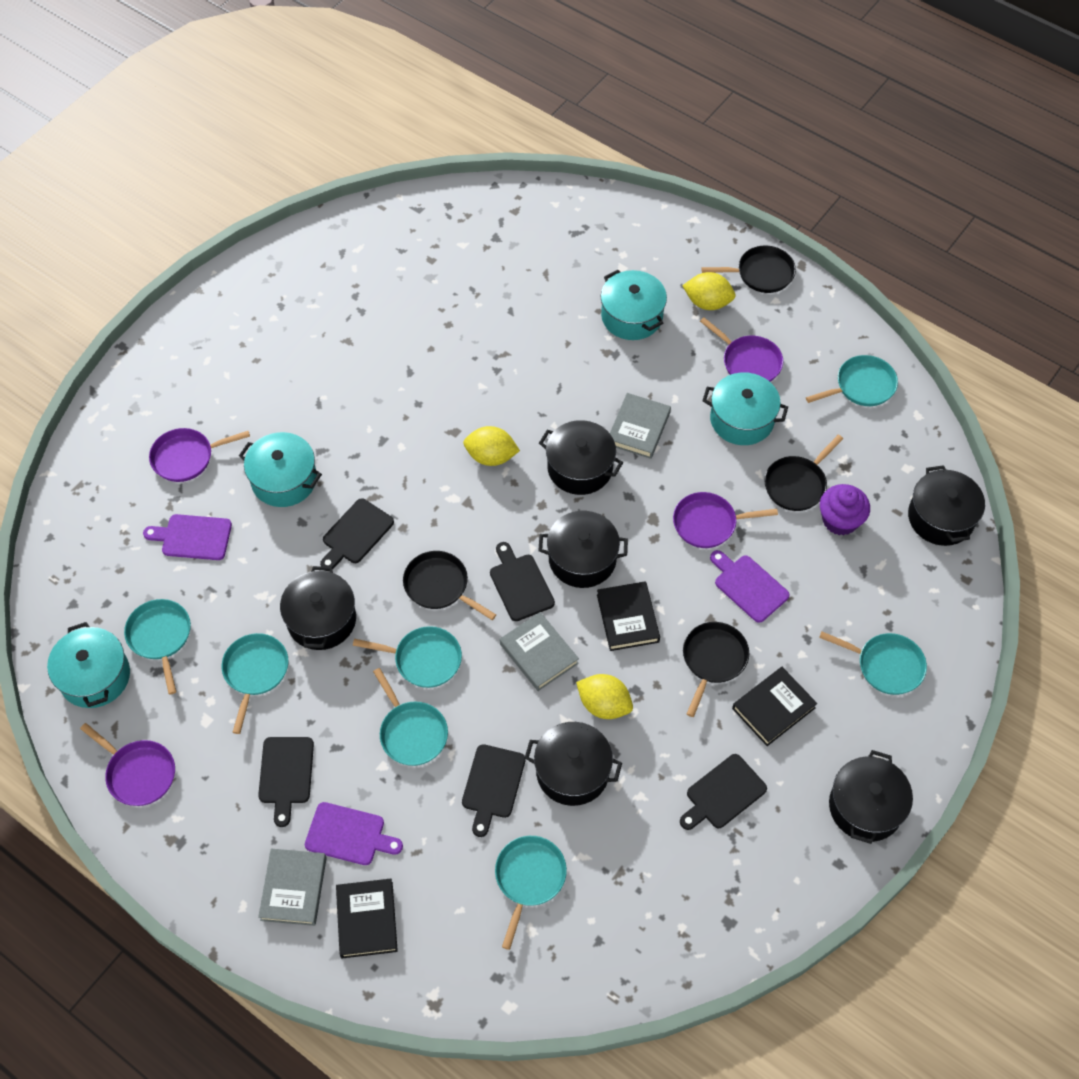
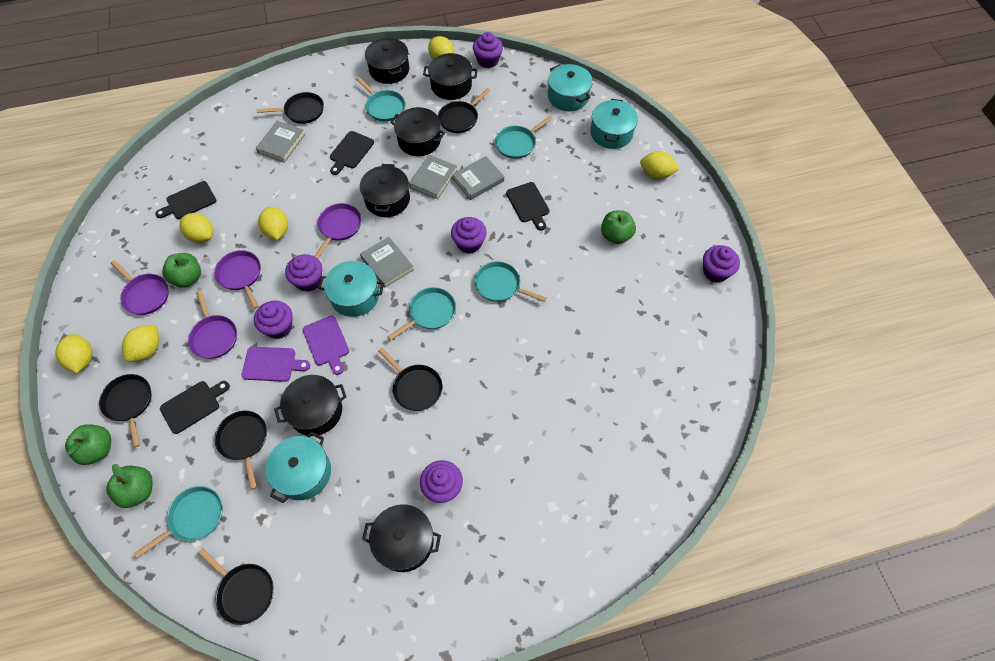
black book: 3 -> 0
black cutting board: 5 -> 4
black pan: 4 -> 6
green apple: 0 -> 4
grey book: 3 -> 4
purple cupcake: 1 -> 6
purple cutting board: 3 -> 2
turquoise pan: 7 -> 5
yellow lemon: 3 -> 6

